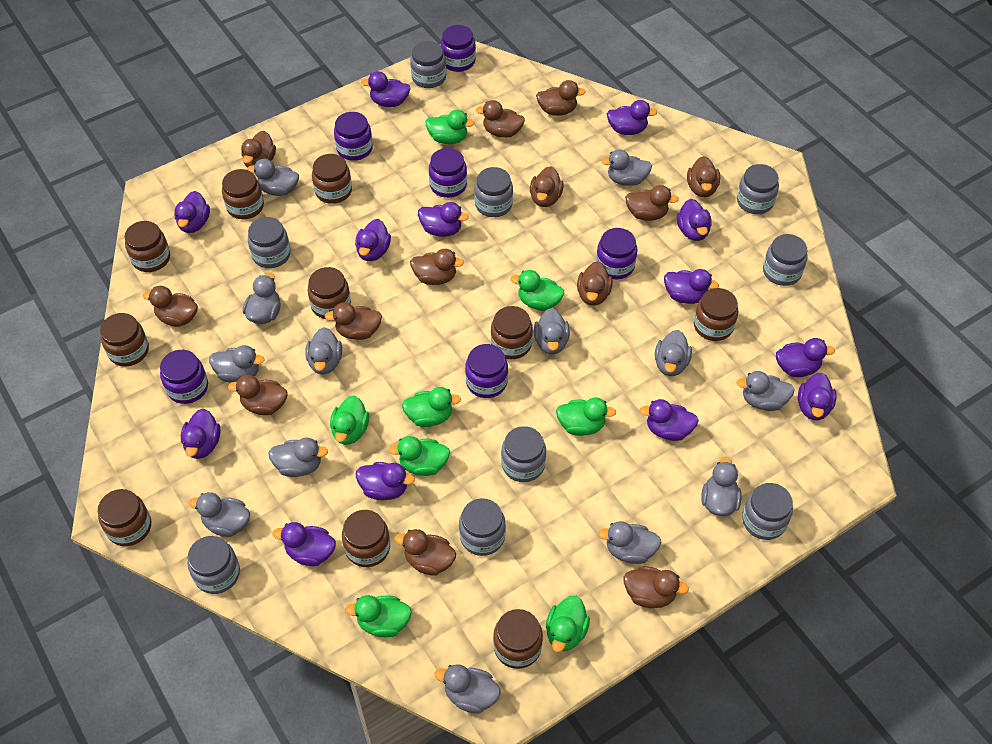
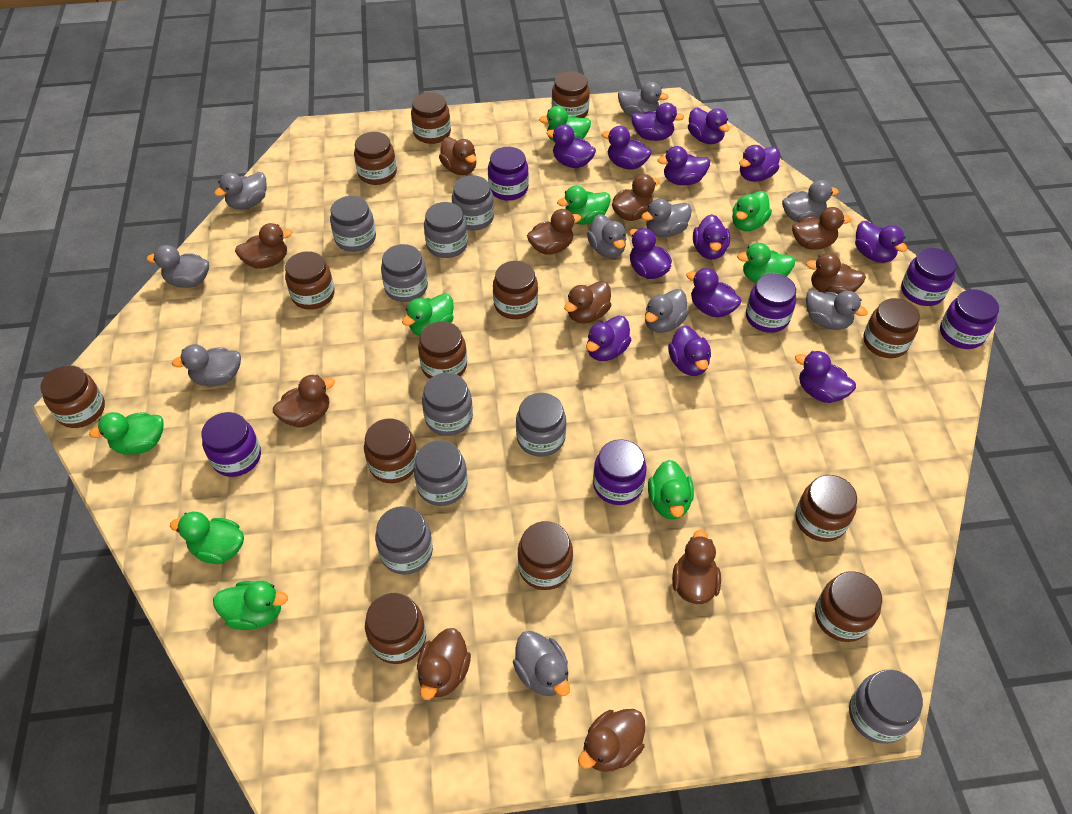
brown duck: 13 -> 11
brown jar: 10 -> 13
green duck: 8 -> 9
grey duck: 13 -> 10

